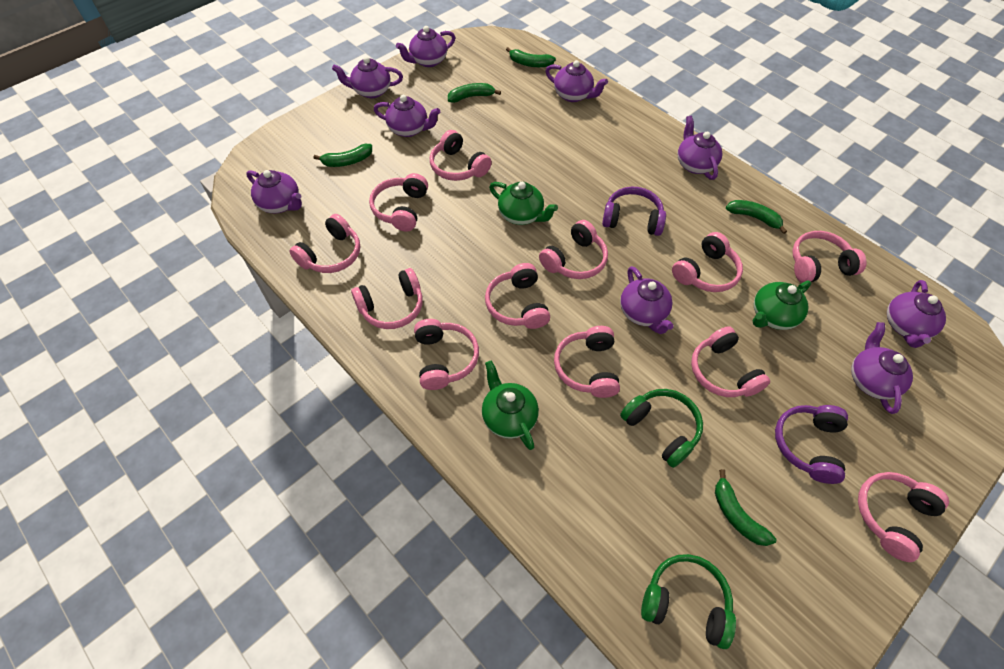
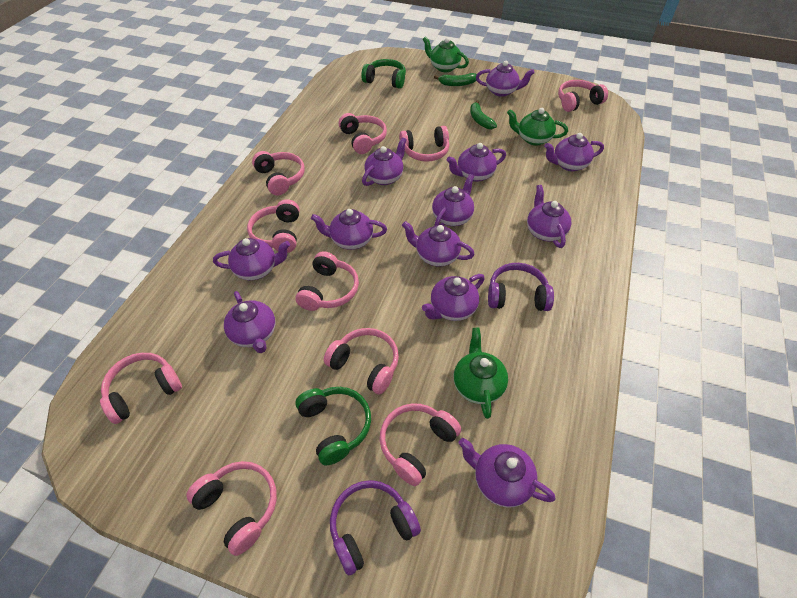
green banana: 5 -> 2
pink headphones: 12 -> 10
purple teapot: 9 -> 12

